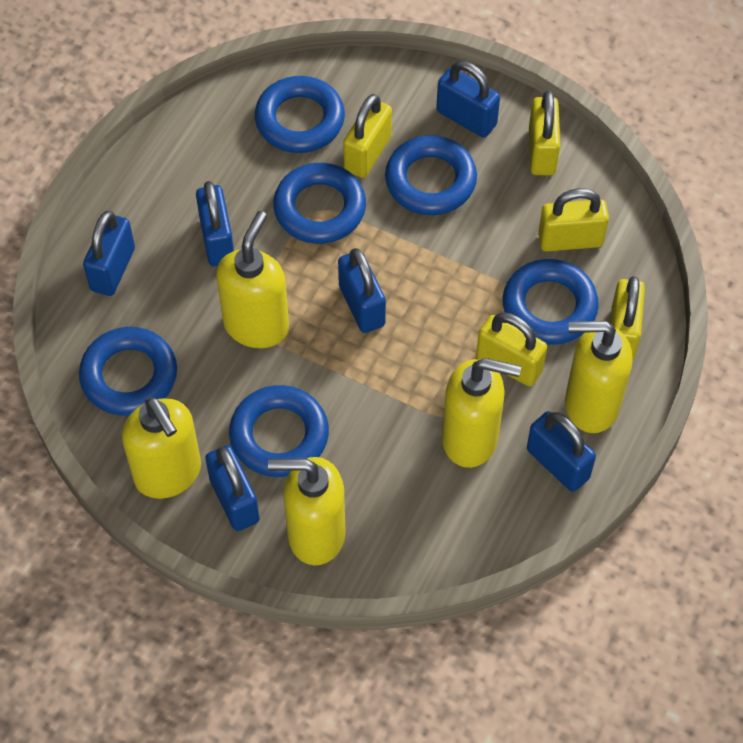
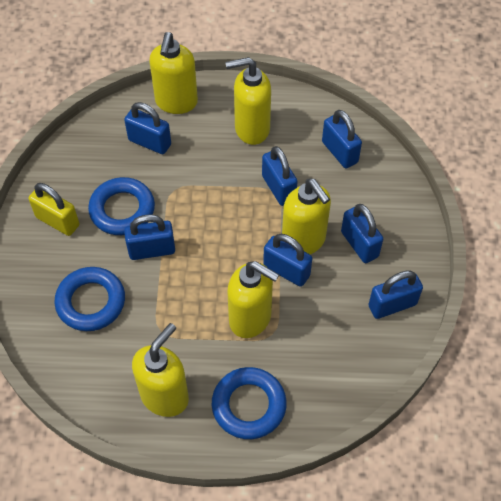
blue padlock: 6 -> 7
blue ring: 6 -> 3
yellow padlock: 5 -> 1

